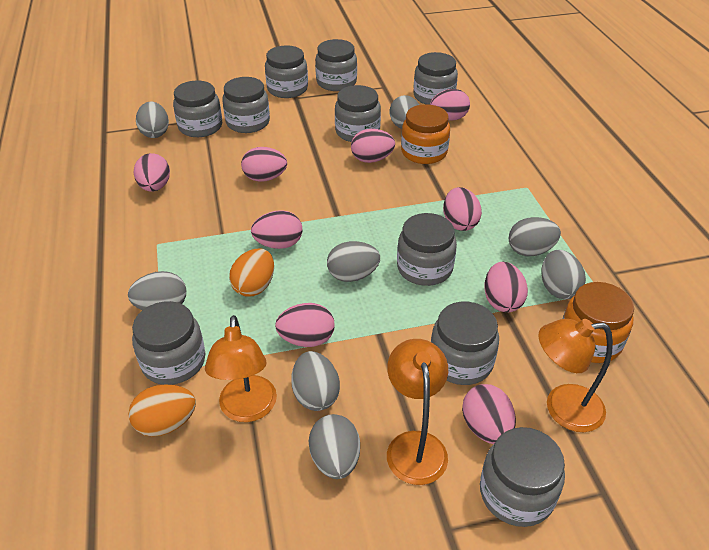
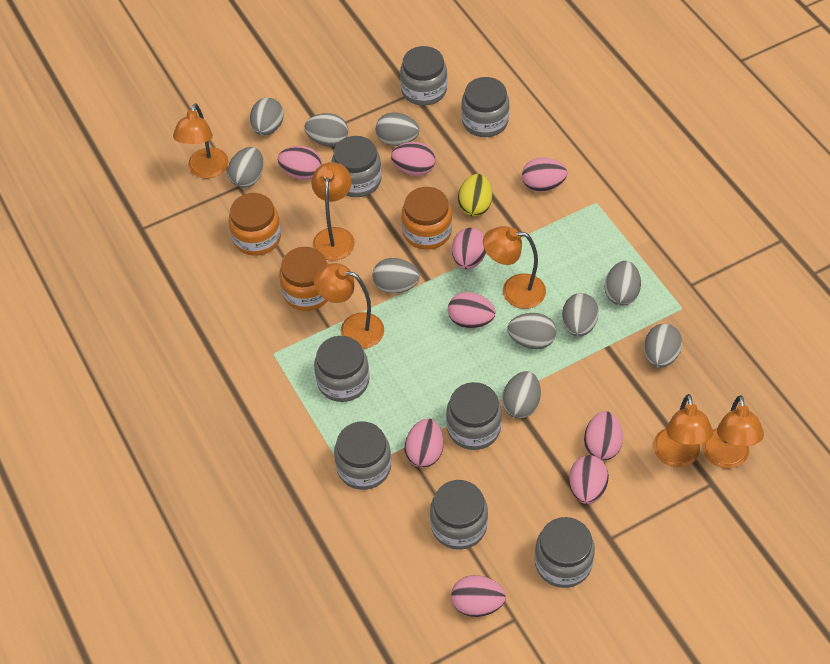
grey egg: 8 -> 10
grey jar: 10 -> 8
orange egg: 2 -> 0
orange jar: 2 -> 3
orange lamp: 3 -> 6
yellow egg: 0 -> 1

